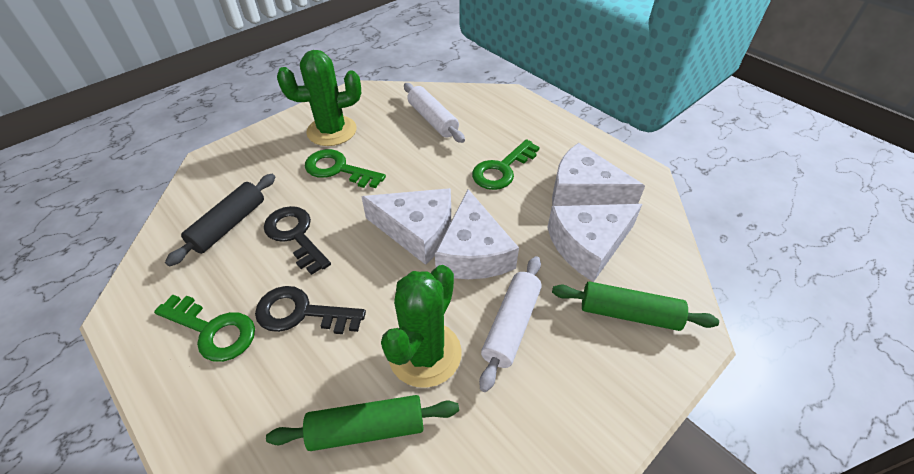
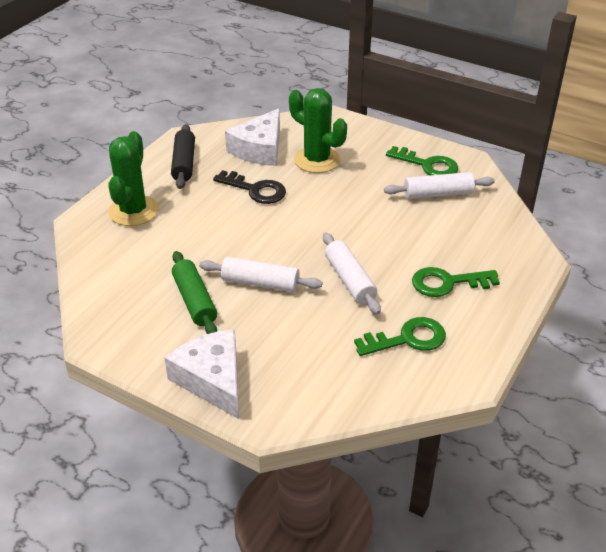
black key: 2 -> 1
green rolling pin: 2 -> 1
white cheese: 4 -> 2
white rolling pin: 2 -> 3

